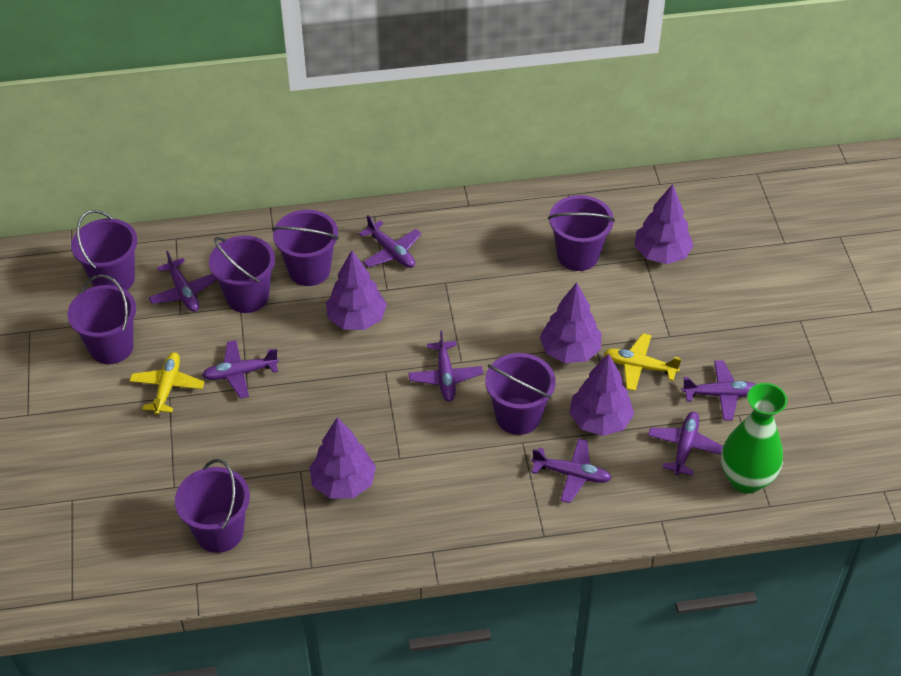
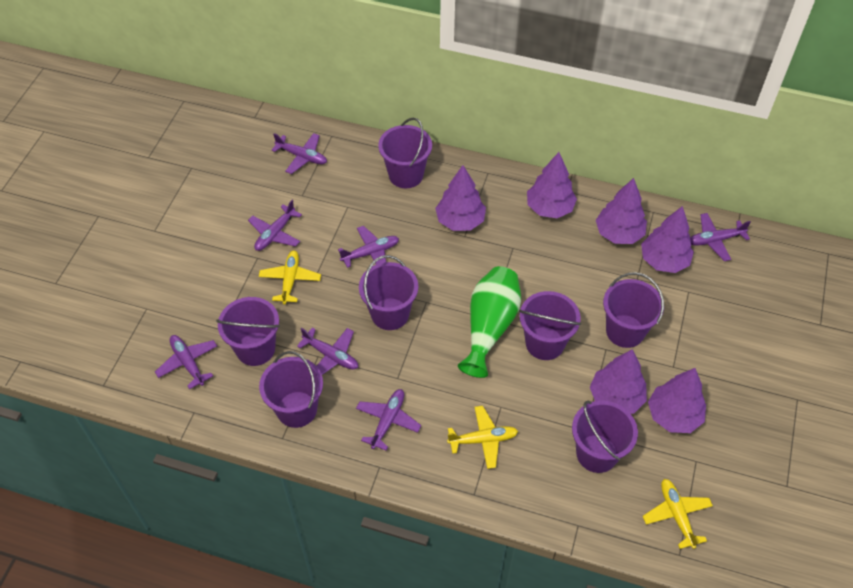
purple tree: 5 -> 6
yellow plane: 2 -> 3

